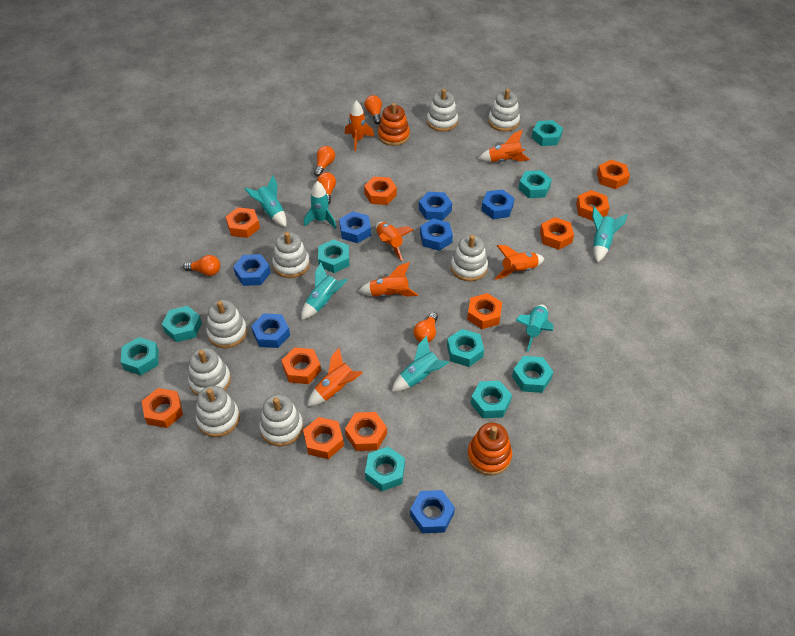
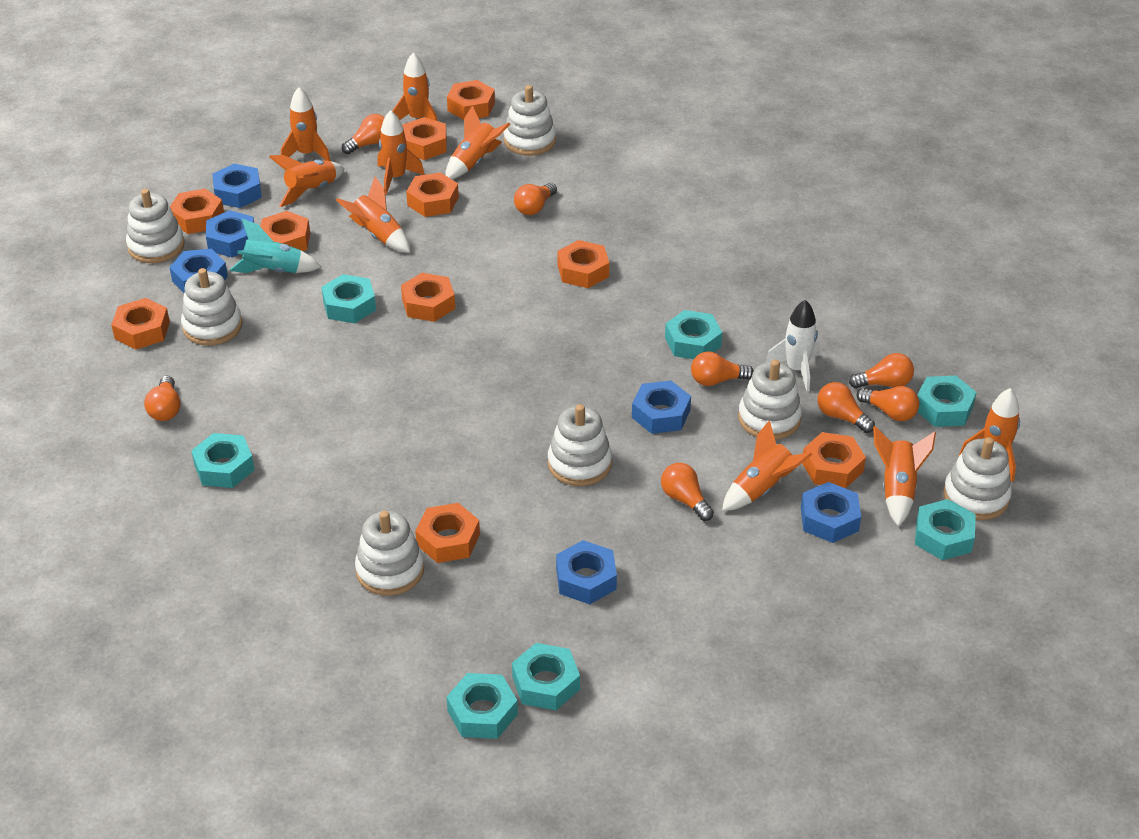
blue nut: 7 -> 6
orange light bulb: 5 -> 8
orange rocket: 6 -> 9
orange stacking toy: 2 -> 0
turquoise nut: 9 -> 7
turquoise rocket: 6 -> 1
white rocket: 0 -> 1
white stacking toy: 8 -> 7

